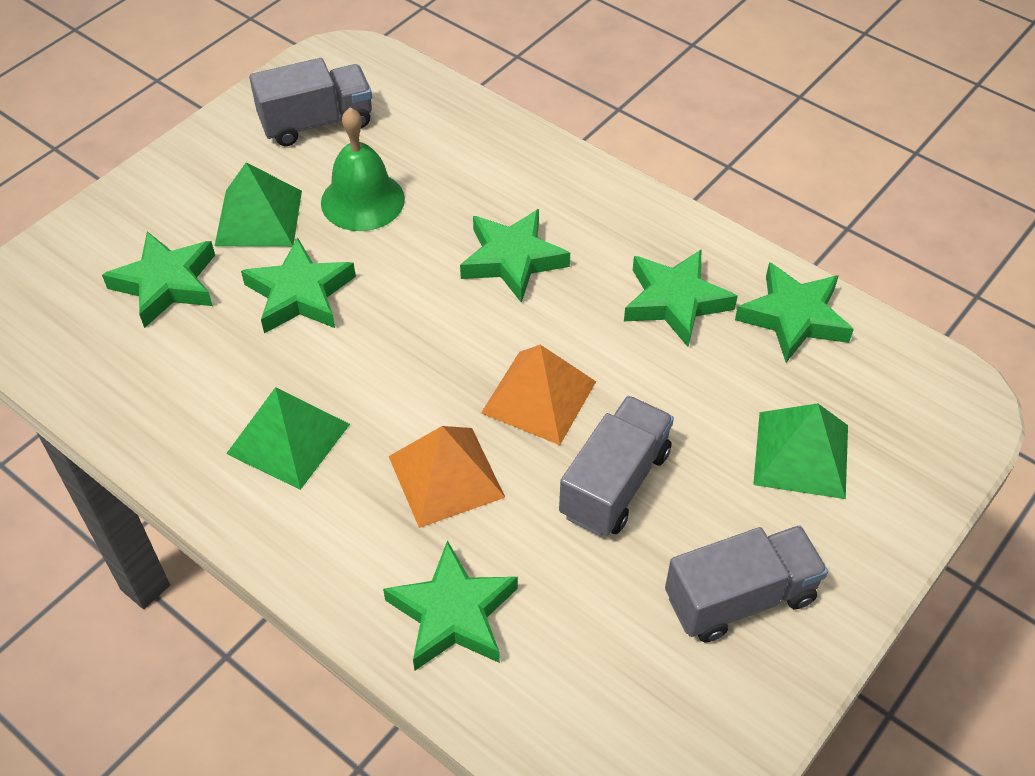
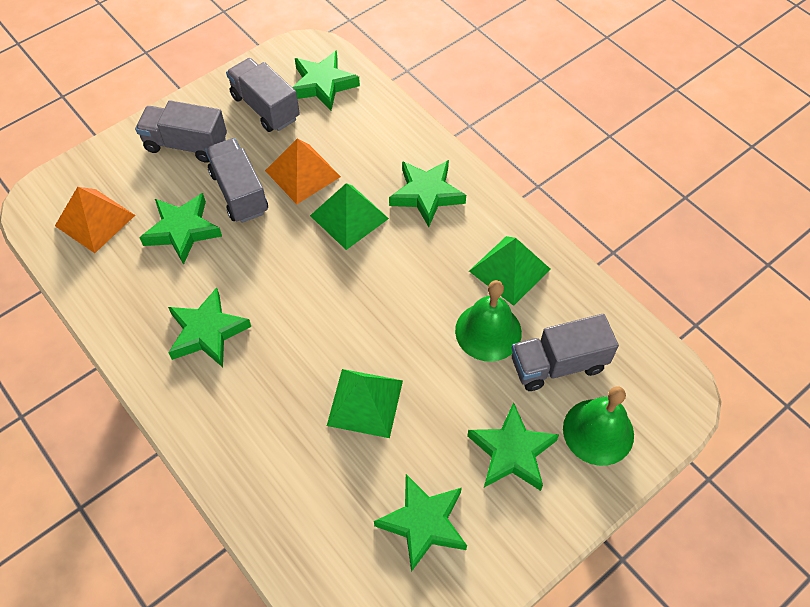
green bell: 1 -> 2
grey truck: 3 -> 4

